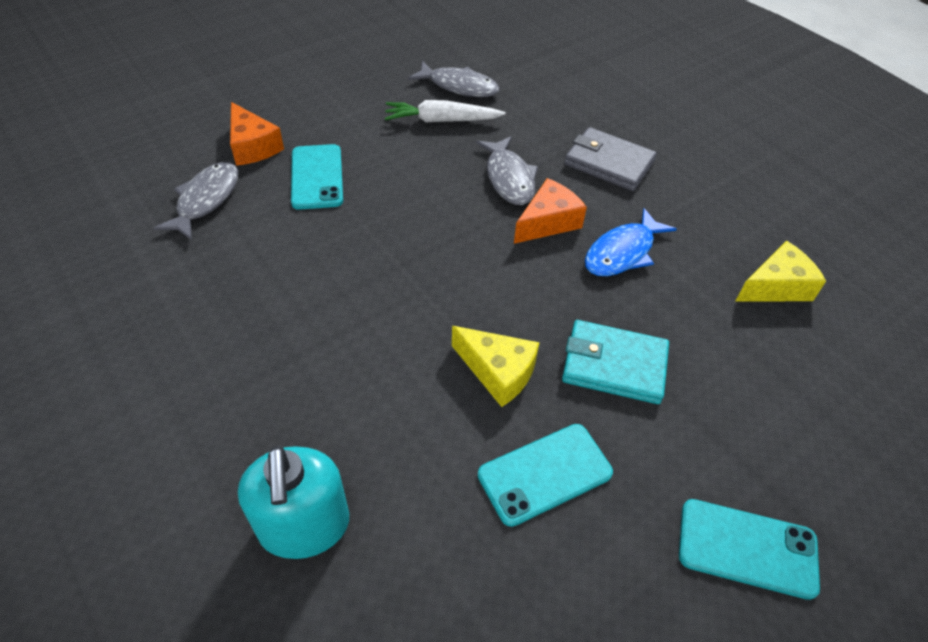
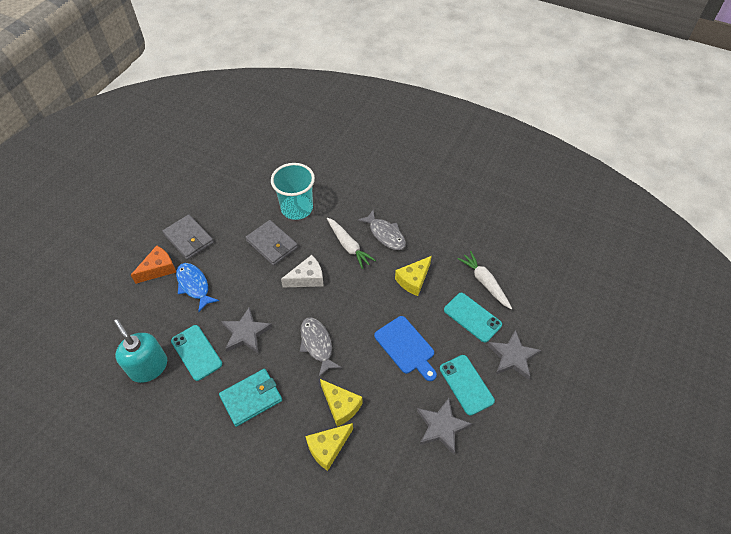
blue cutting board: 0 -> 1
grey fish: 3 -> 2
grey star: 0 -> 3
grey wallet: 1 -> 2
orange cheese: 2 -> 1
turquoise cup: 0 -> 1
white carrot: 1 -> 2
white cheese: 0 -> 1
yellow cheese: 2 -> 3

